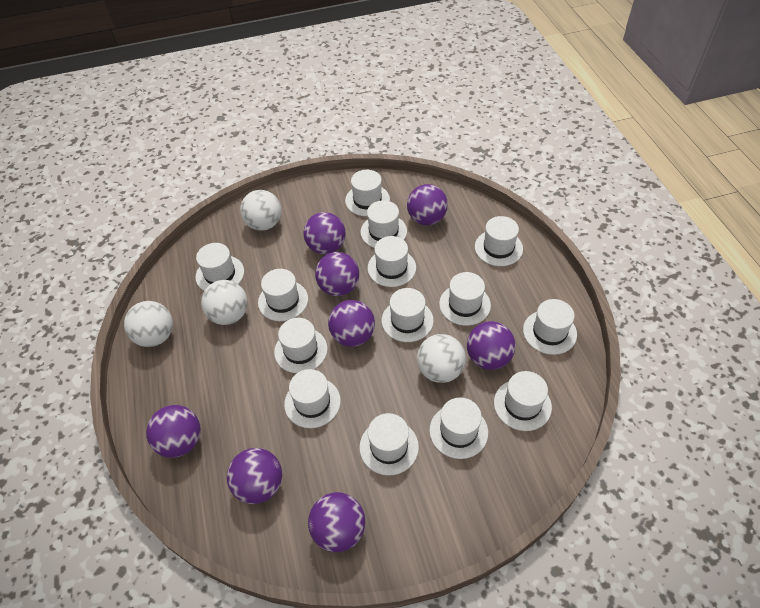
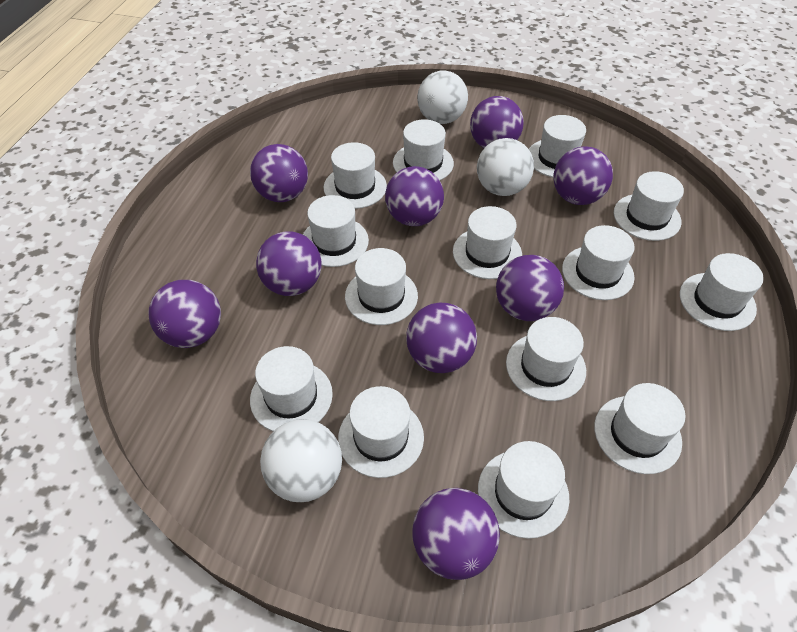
purple ball: 8 -> 9
white ball: 4 -> 3

